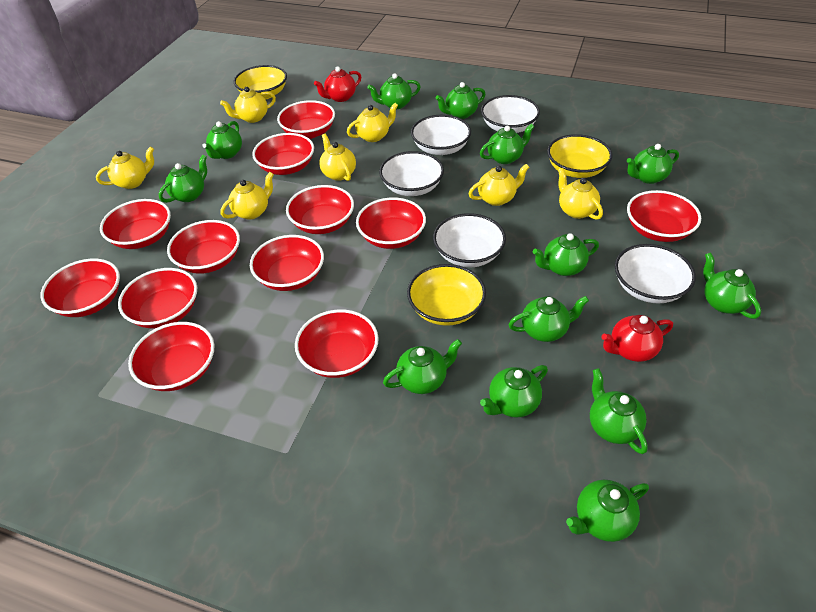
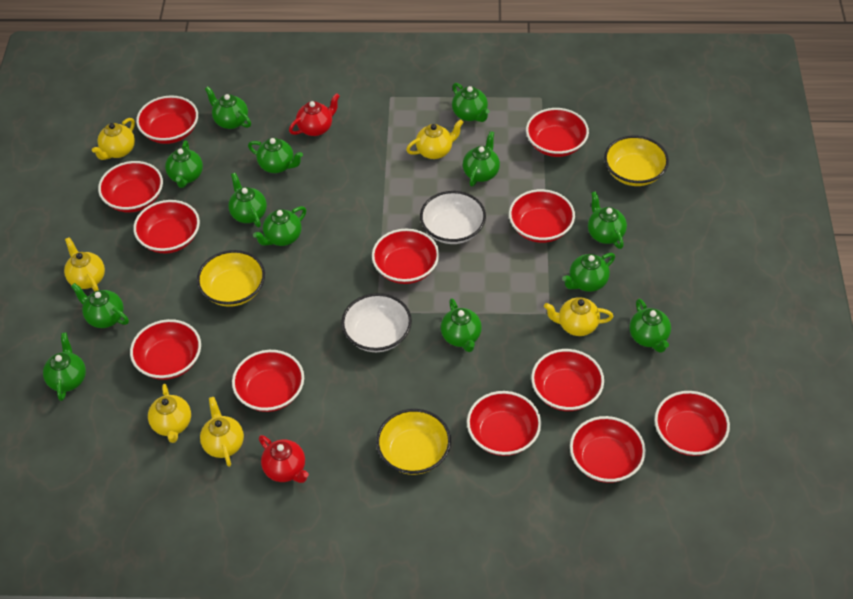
white bowl: 5 -> 2
yellow teapot: 7 -> 6

